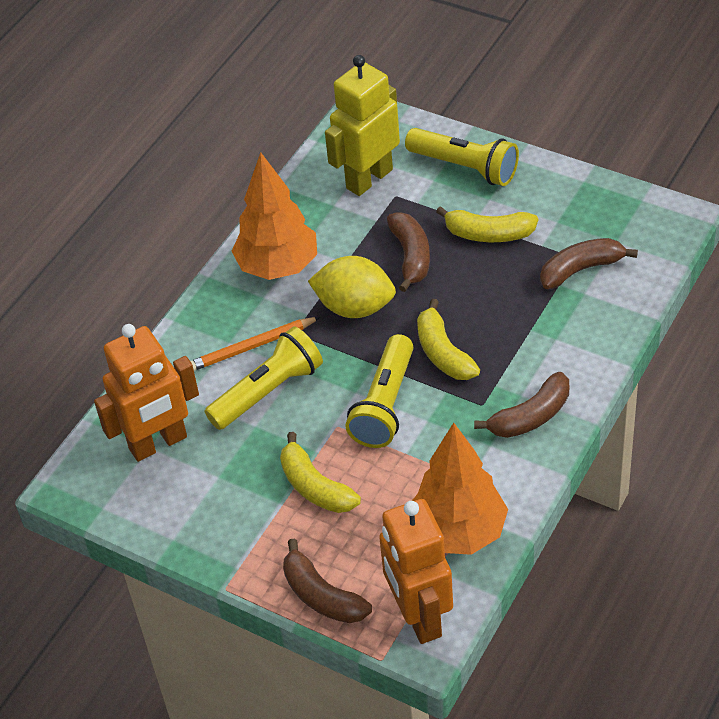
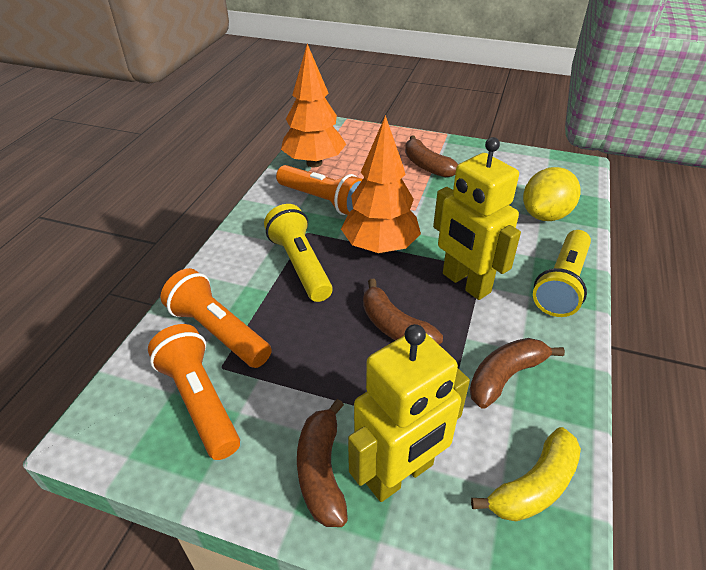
orange flashlight: 0 -> 3
orange pencil: 1 -> 0
orange robot: 2 -> 0
yellow banana: 3 -> 1
yellow flashlight: 3 -> 2
yellow robot: 1 -> 2

